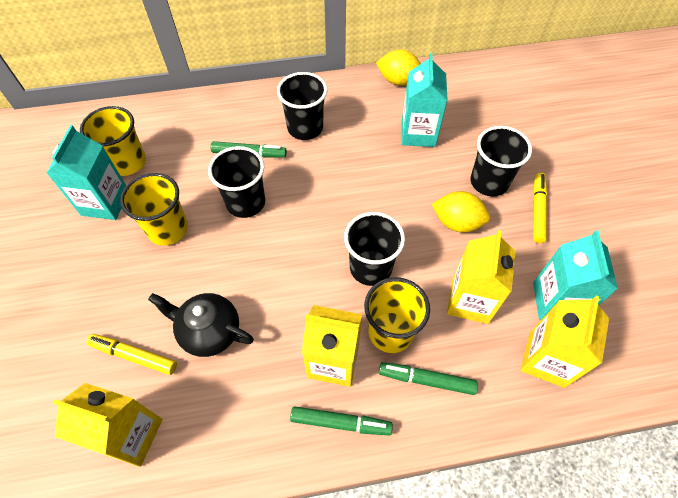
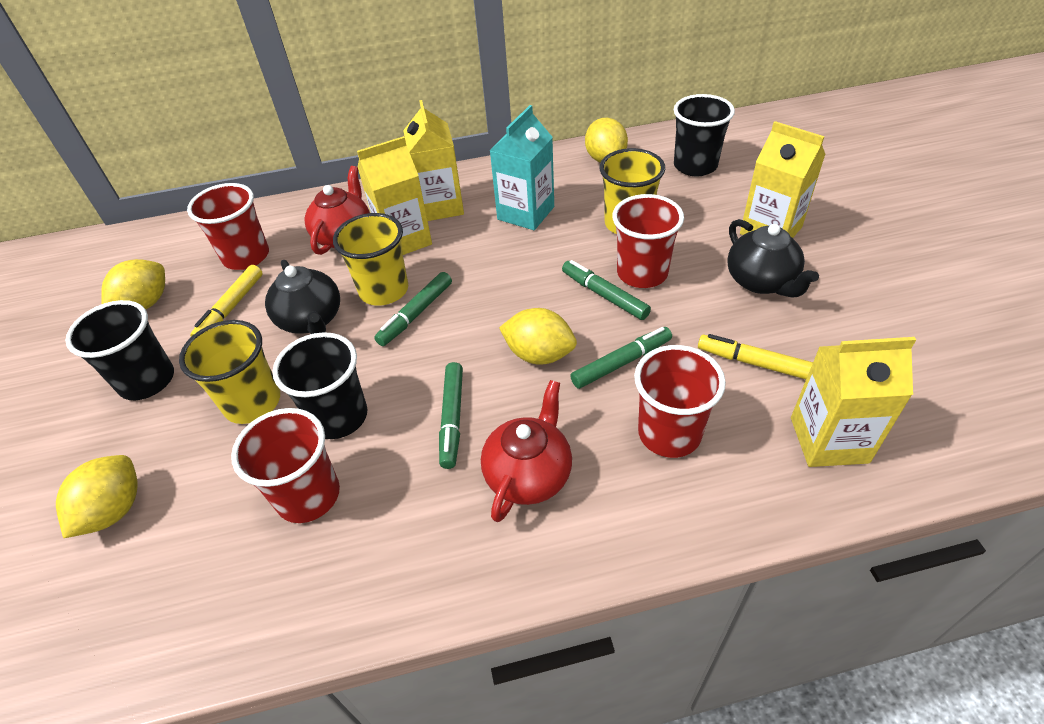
black cup: 4 -> 3
black teapot: 1 -> 2
green marker: 3 -> 4
red cup: 0 -> 4
red teapot: 0 -> 2
turquoise carton: 3 -> 1
yellow lemon: 2 -> 4

